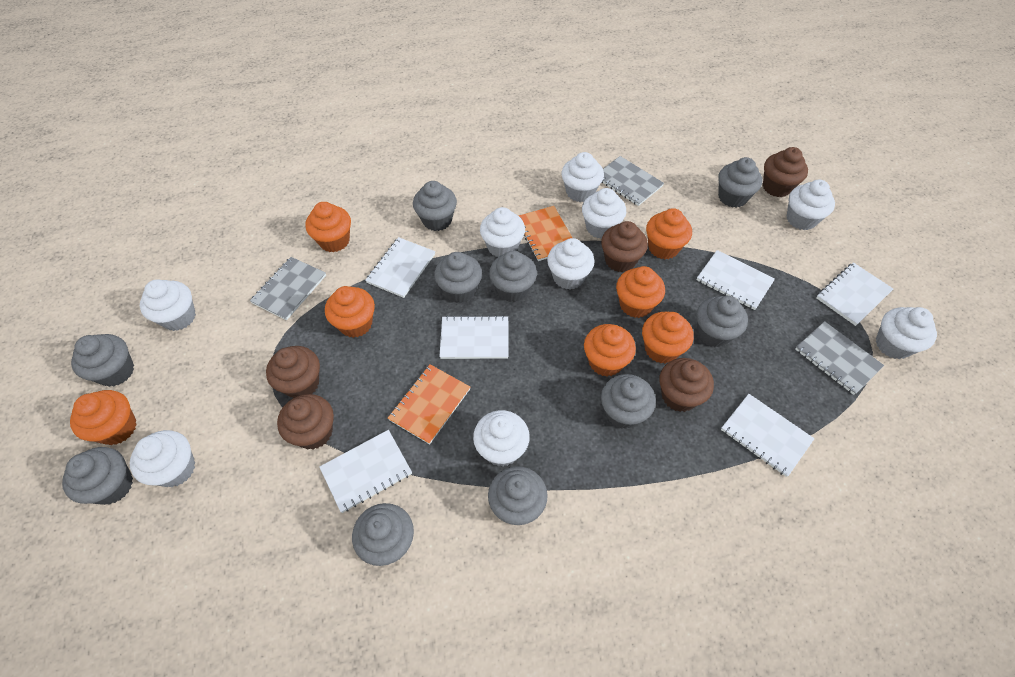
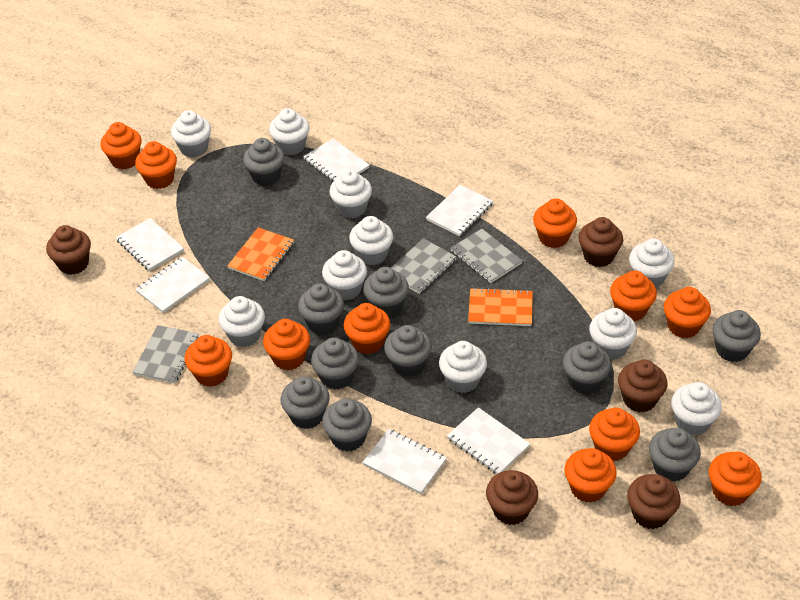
orange cupcake: 7 -> 11
white cupcake: 9 -> 10

